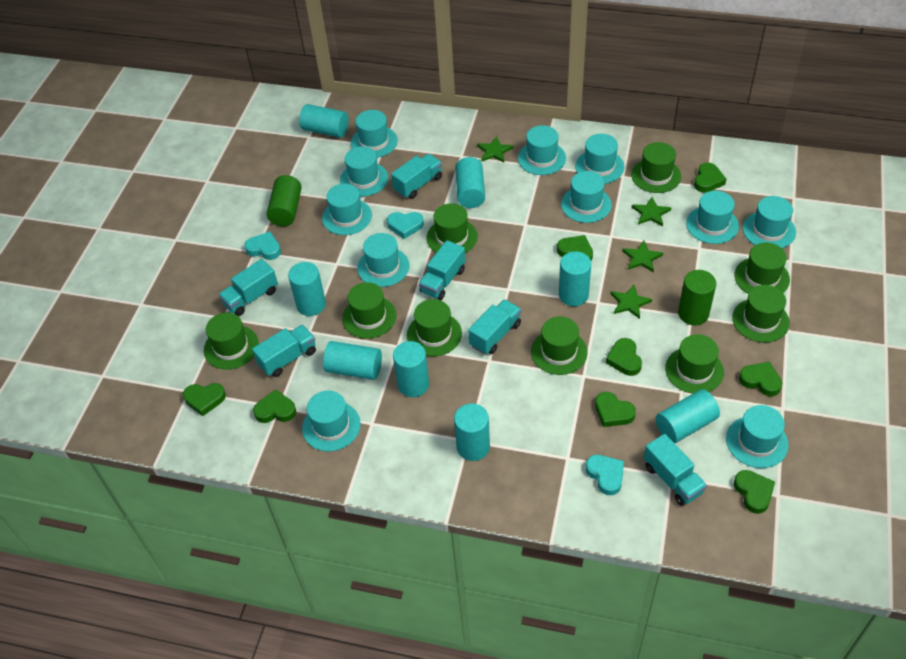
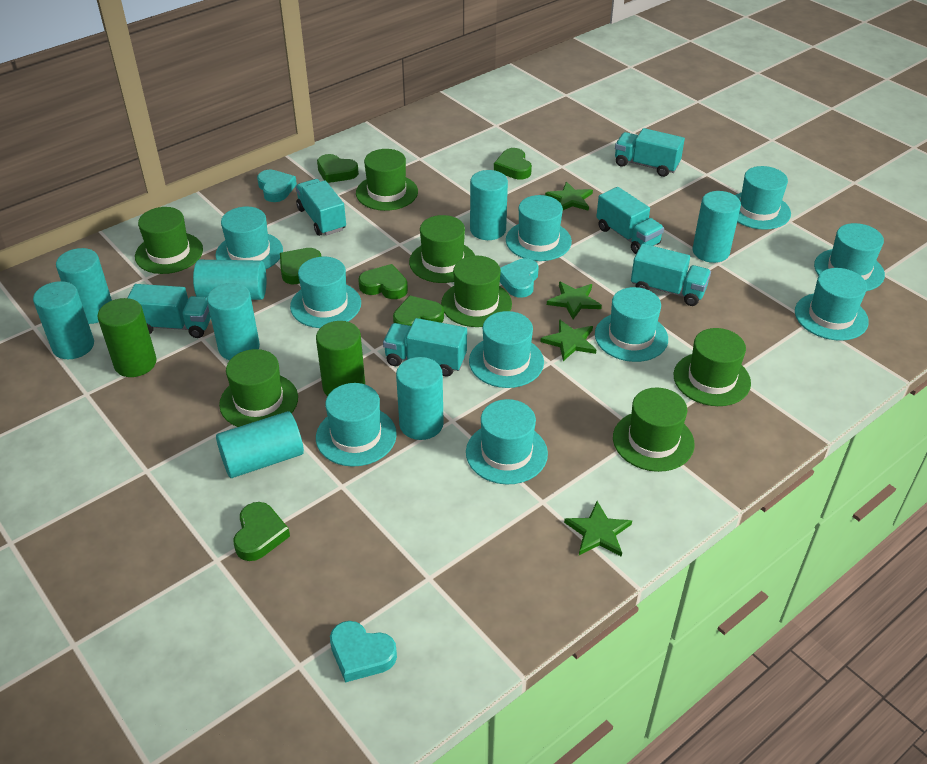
green hat: 9 -> 7
green heart: 8 -> 6
turquoise hat: 11 -> 10

